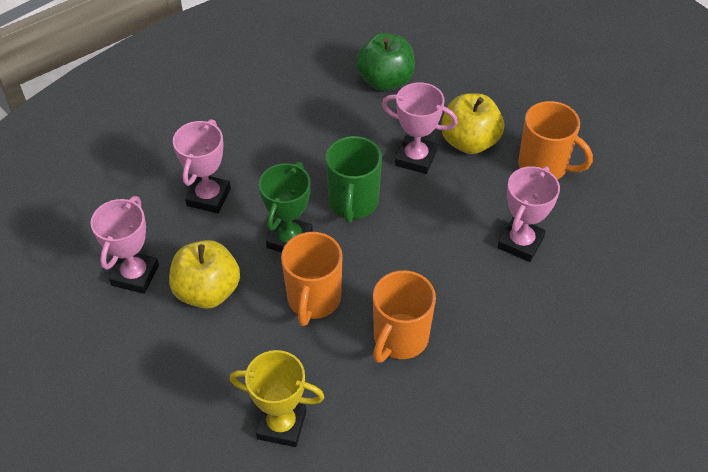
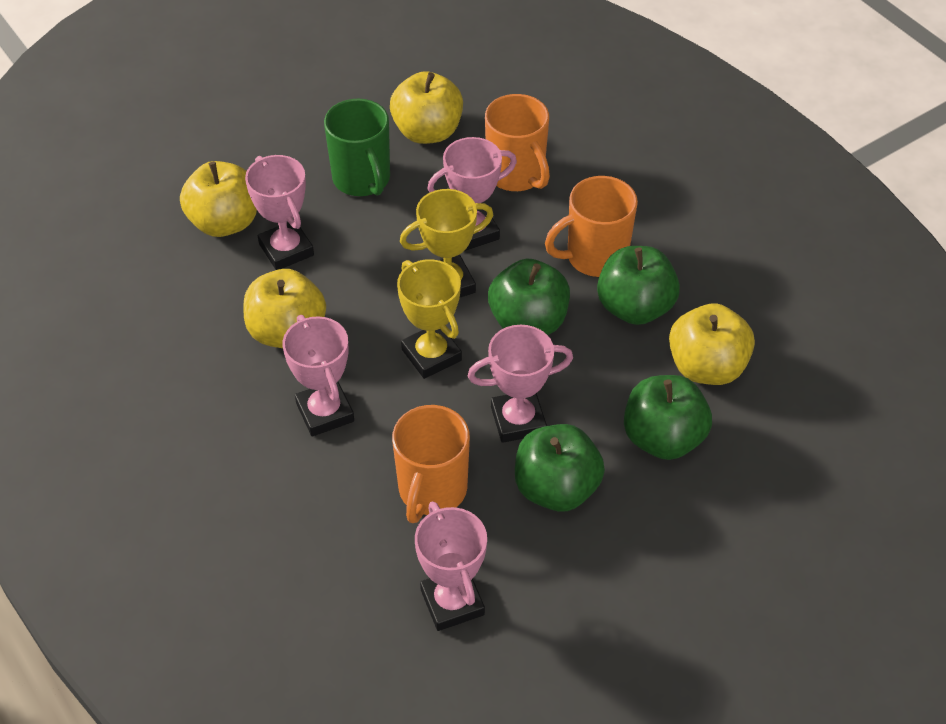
green apple: 1 -> 4
green trophy: 1 -> 0
pink trophy: 4 -> 5
yellow apple: 2 -> 4
yellow trophy: 1 -> 2

